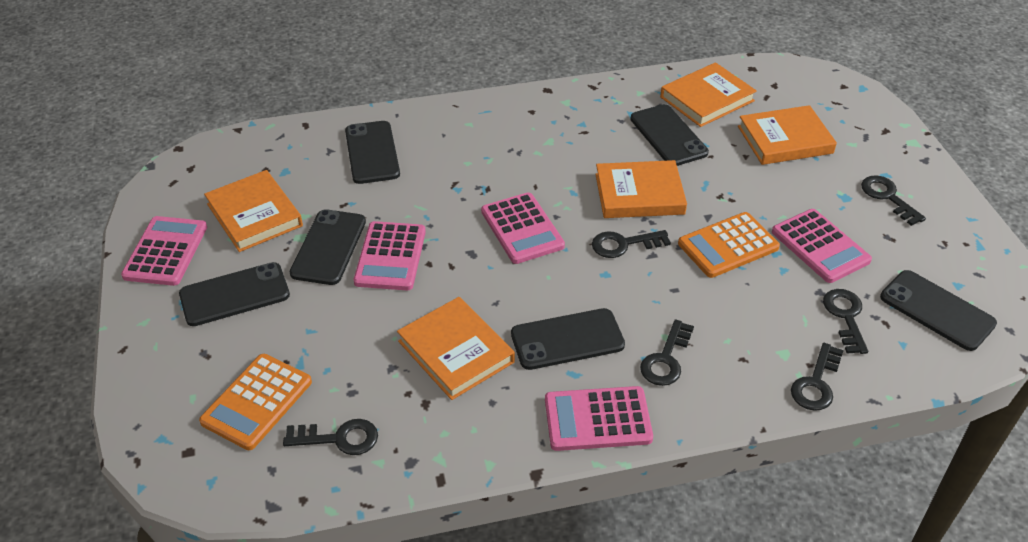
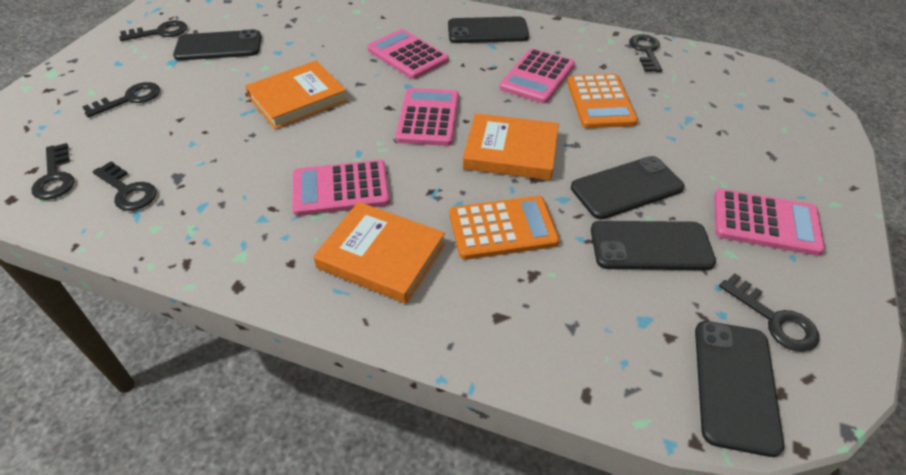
black phone: 6 -> 5
orange book: 5 -> 3

